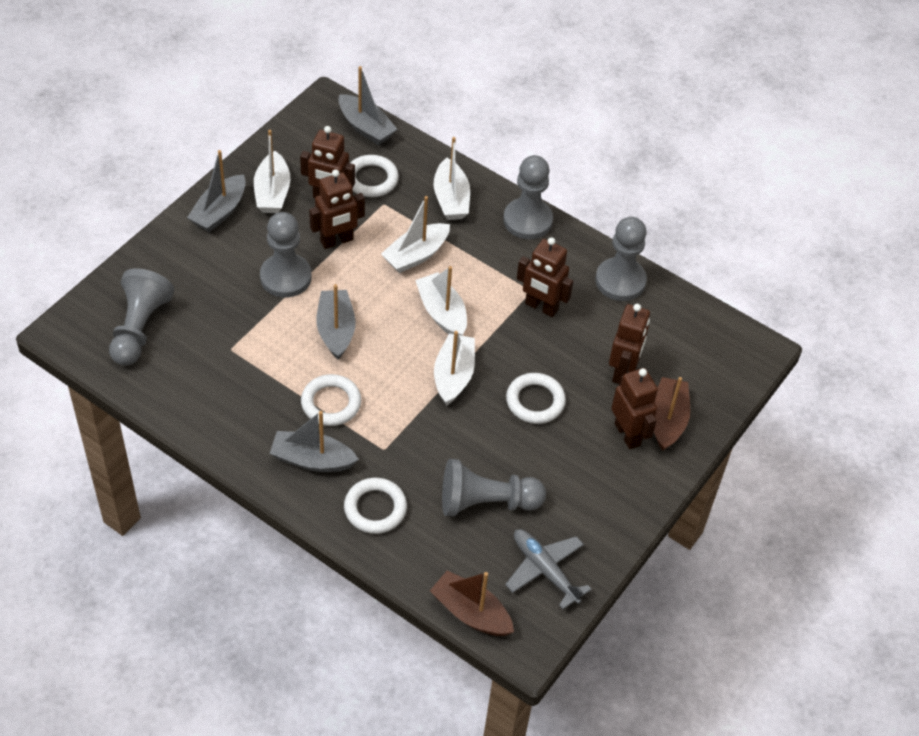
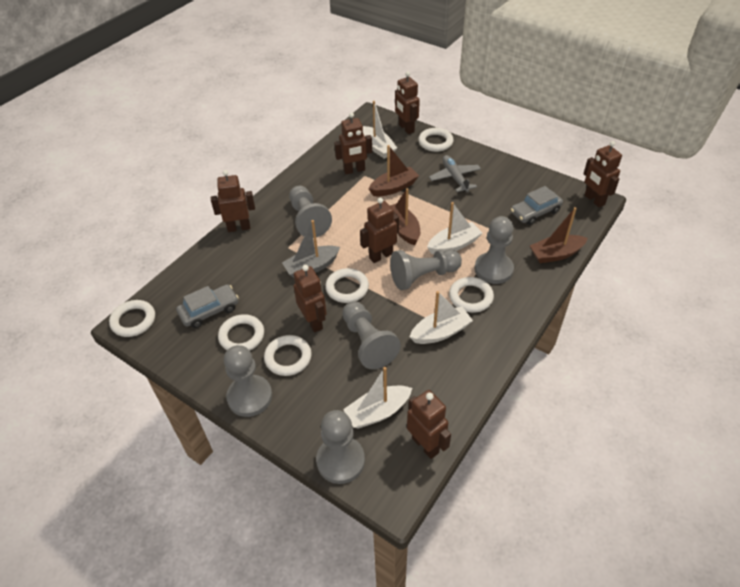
brown boat: 2 -> 3
brown robot: 5 -> 7
grey boat: 4 -> 1
grey car: 0 -> 2
grey pawn: 5 -> 6
white boat: 5 -> 4
white ring: 4 -> 6

